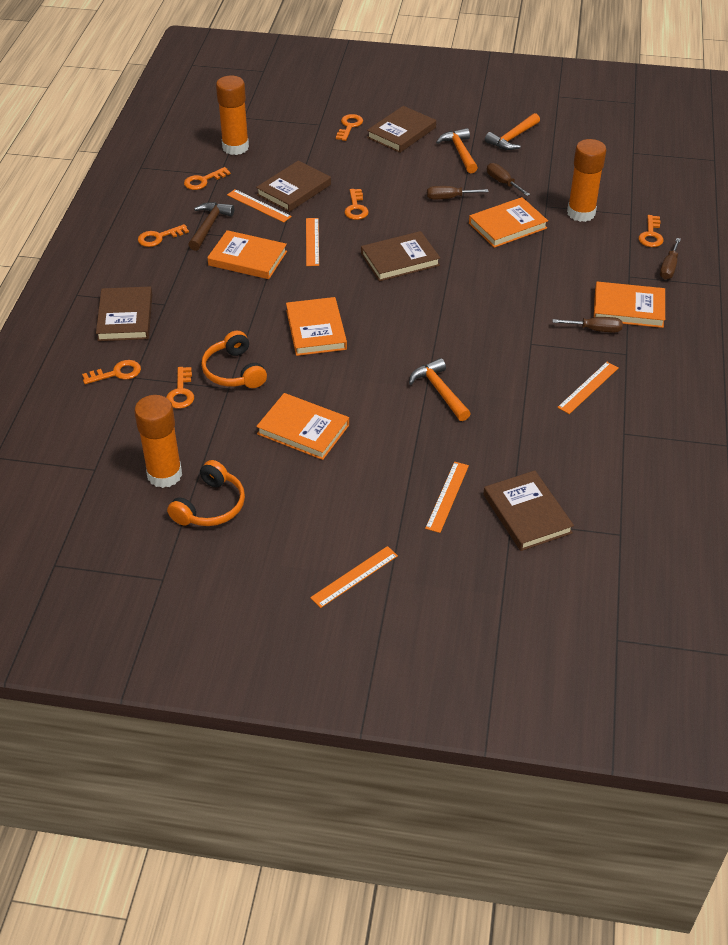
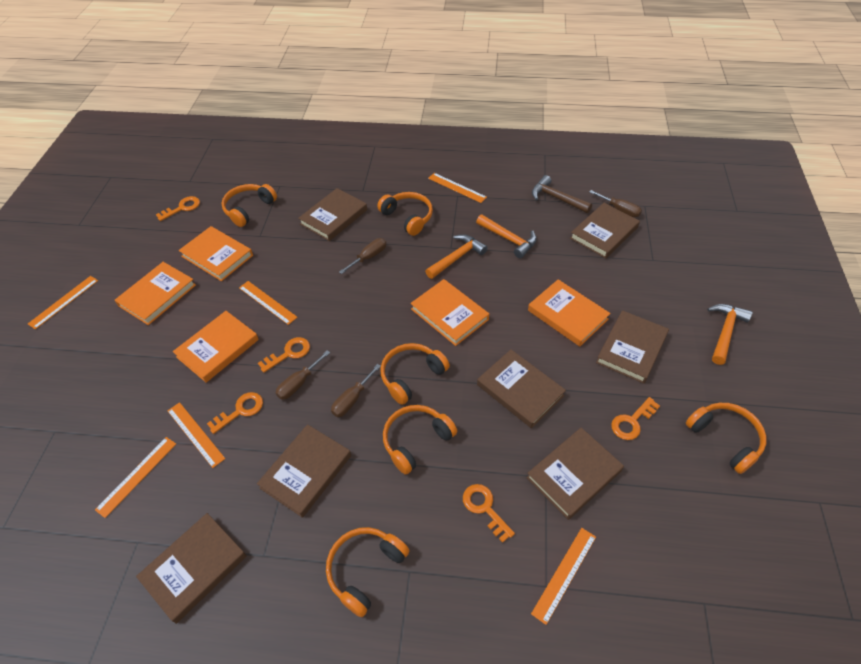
brown book: 5 -> 7
orange glue stick: 3 -> 0
orange headphones: 2 -> 6
orange key: 7 -> 5
orange ruler: 5 -> 6

